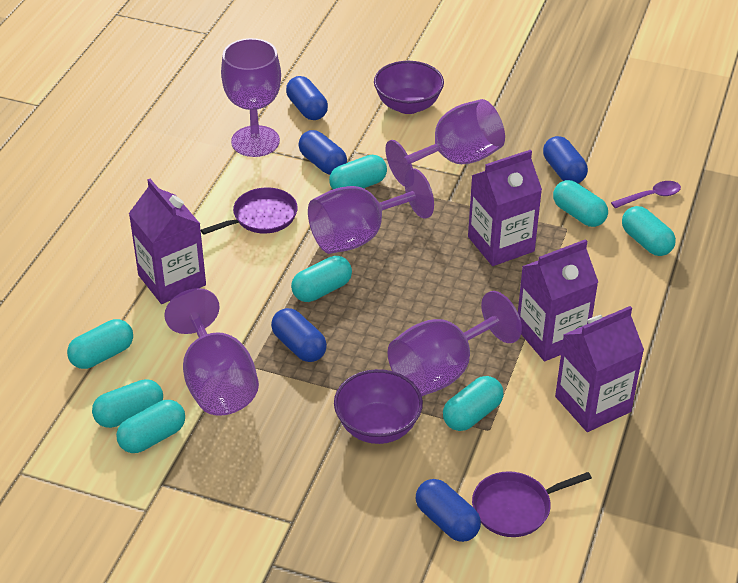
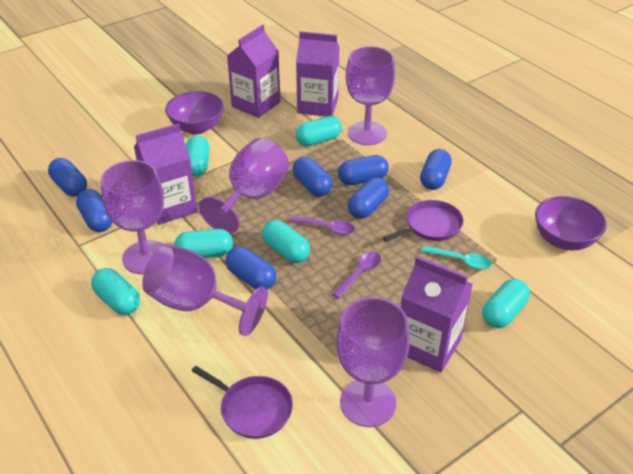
blue capsule: 5 -> 7
purple spoon: 1 -> 2
turquoise capsule: 8 -> 6
turquoise spoon: 0 -> 1

